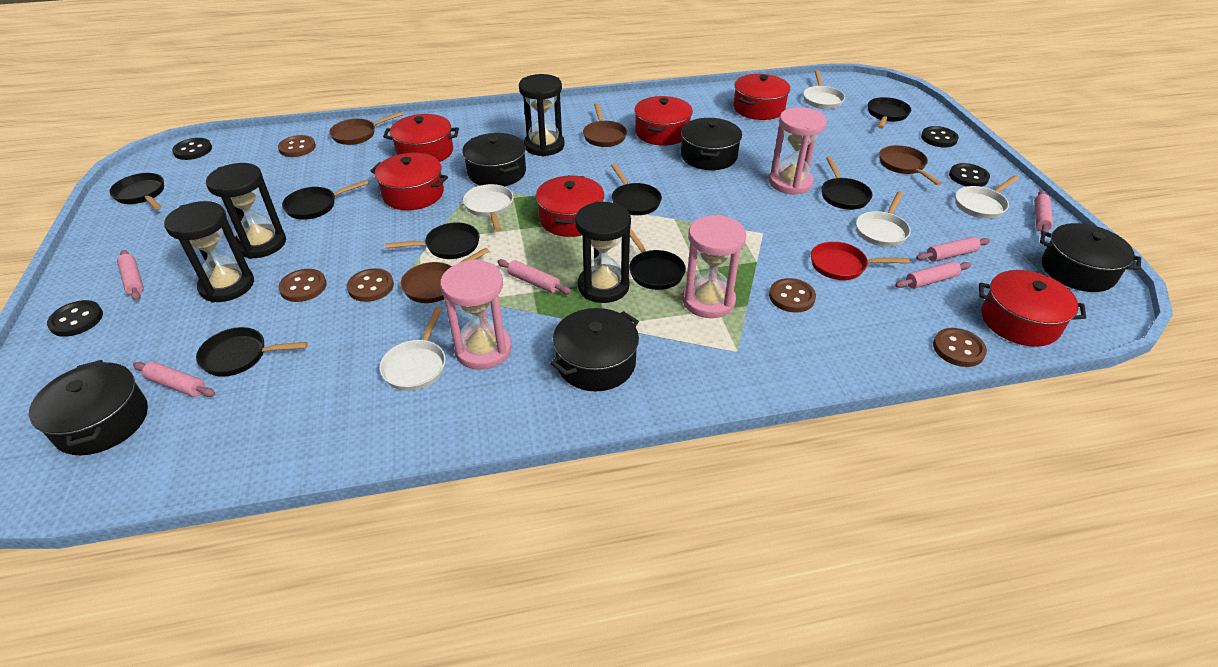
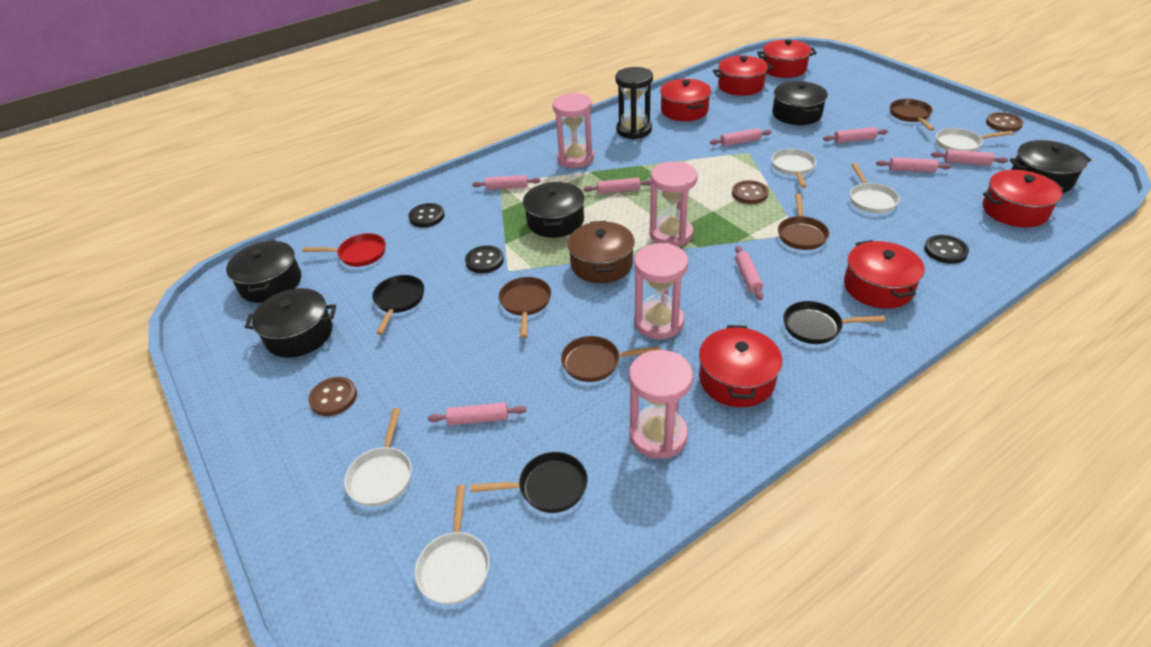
black button: 4 -> 3
black hourglass: 4 -> 1
black pan: 8 -> 3
brown button: 5 -> 3
brown pot: 0 -> 1
pink hourglass: 3 -> 4
pink rolling pin: 6 -> 8

